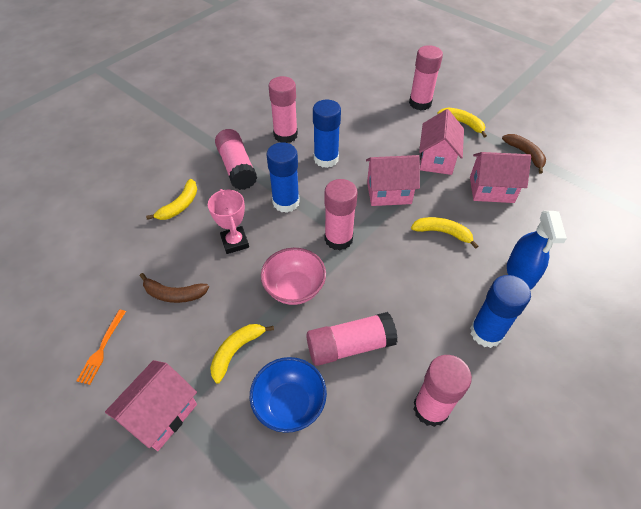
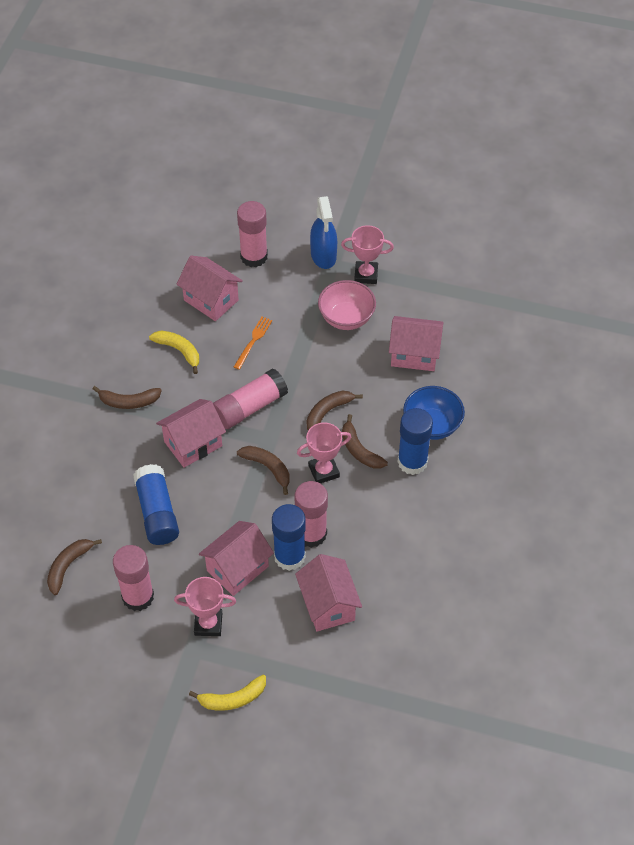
brown banana: 2 -> 5
pink glue stick: 6 -> 4
pink house: 4 -> 5
pink trophy: 1 -> 3
yellow banana: 4 -> 2

